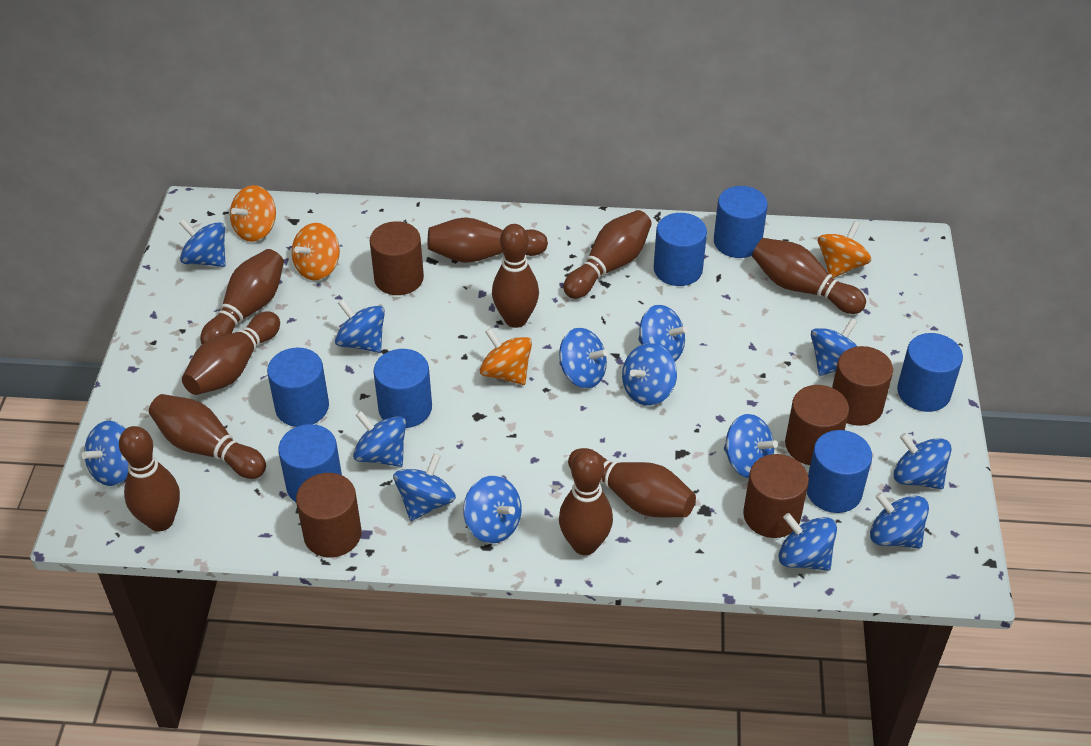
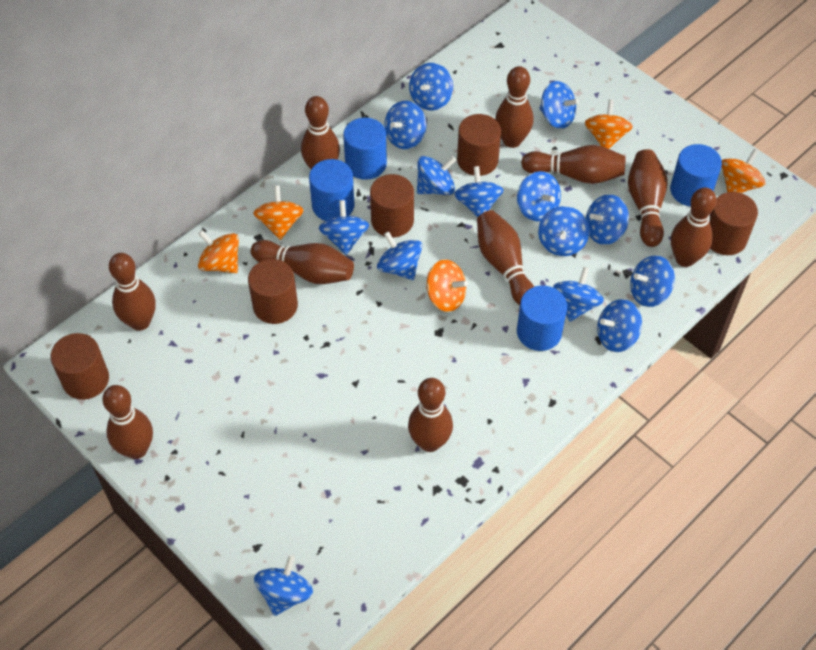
blue cylinder: 7 -> 4
orange spinning top: 4 -> 5

